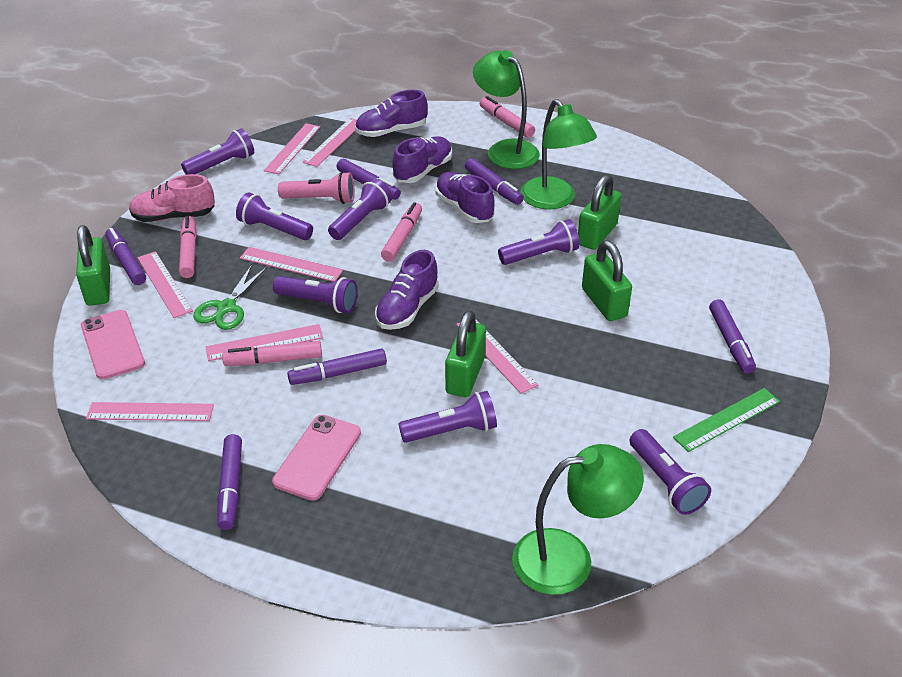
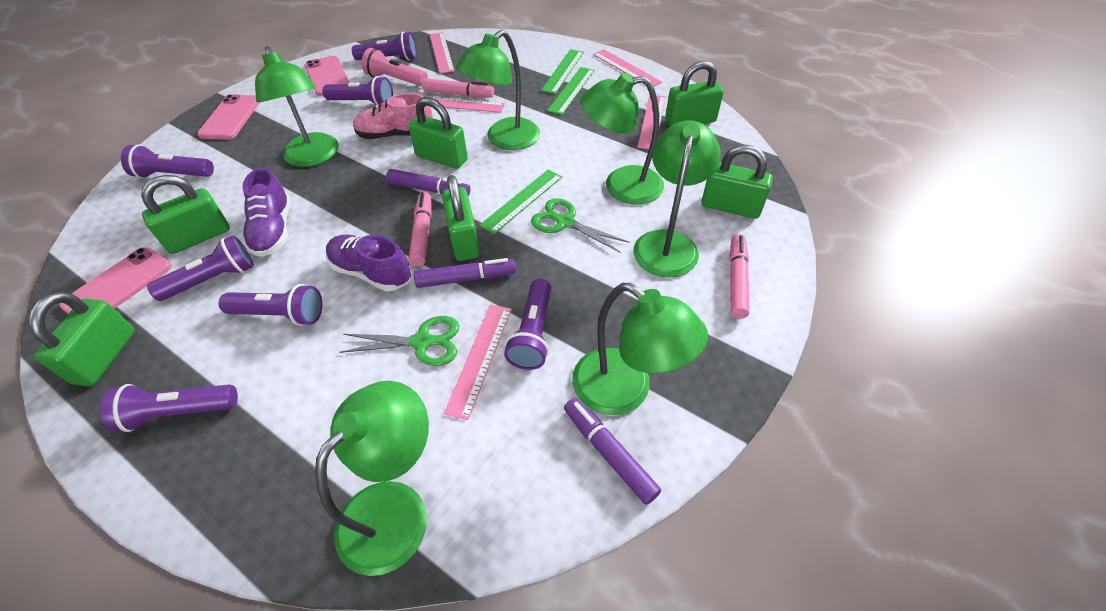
green lamp: 3 -> 6
green padlock: 4 -> 6
green ruler: 1 -> 3
green scissors: 1 -> 2
pink marker: 4 -> 3
pink phone: 2 -> 3
pink ruler: 7 -> 5
purple marker: 6 -> 3
purple shoe: 4 -> 2

